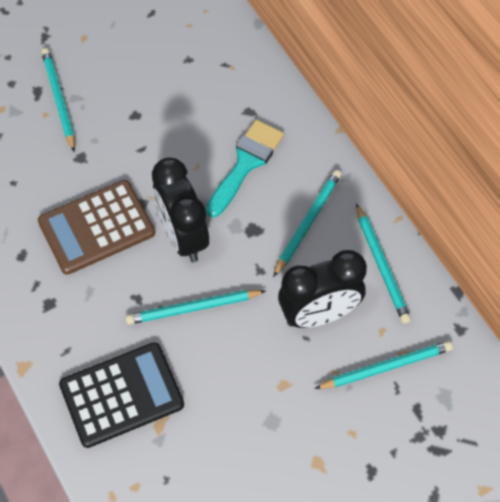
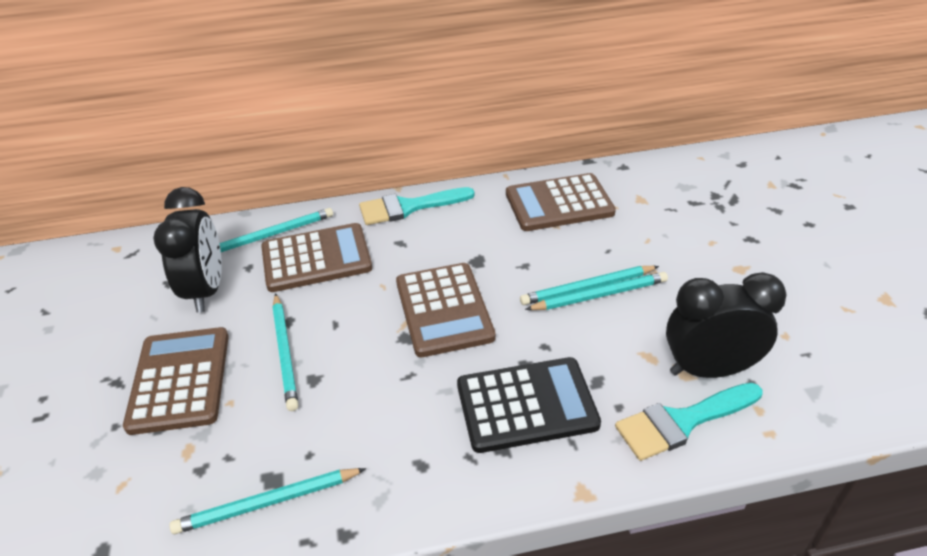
brown calculator: 1 -> 4
turquoise brush: 1 -> 2

